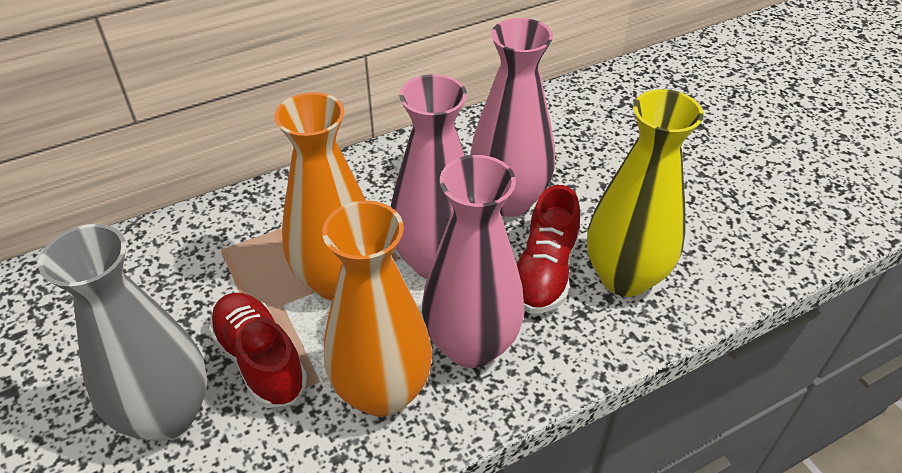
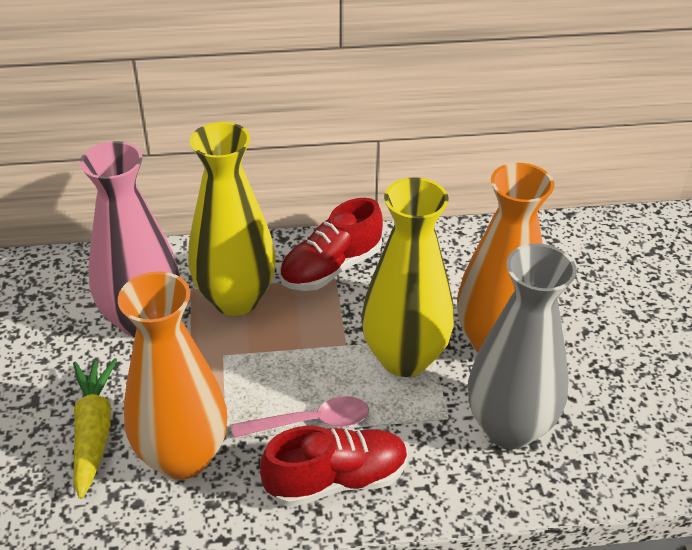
pink spoon: 0 -> 1
pink vase: 3 -> 1
yellow carrot: 0 -> 1
yellow vase: 1 -> 2

